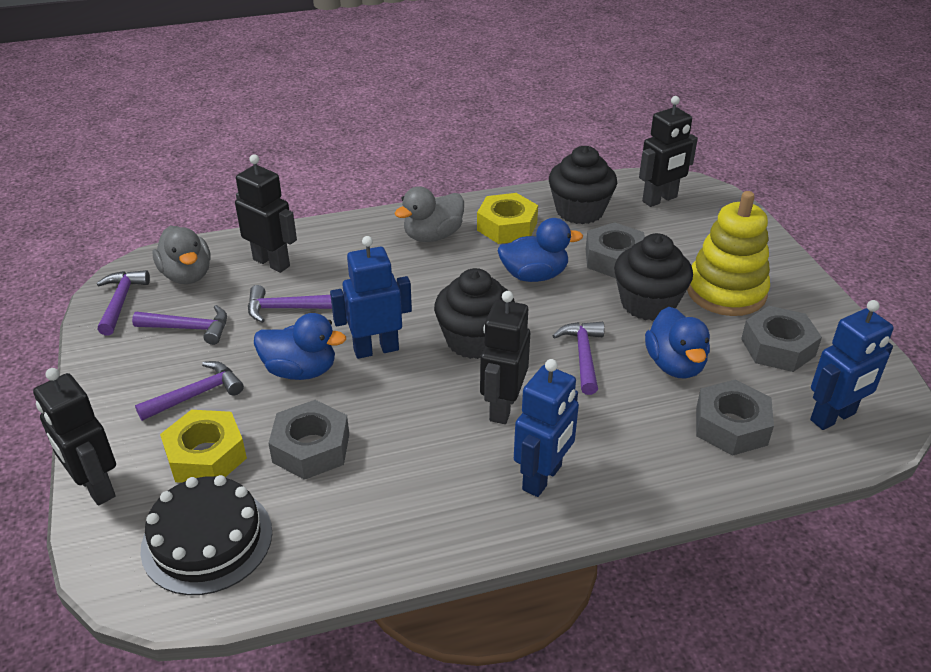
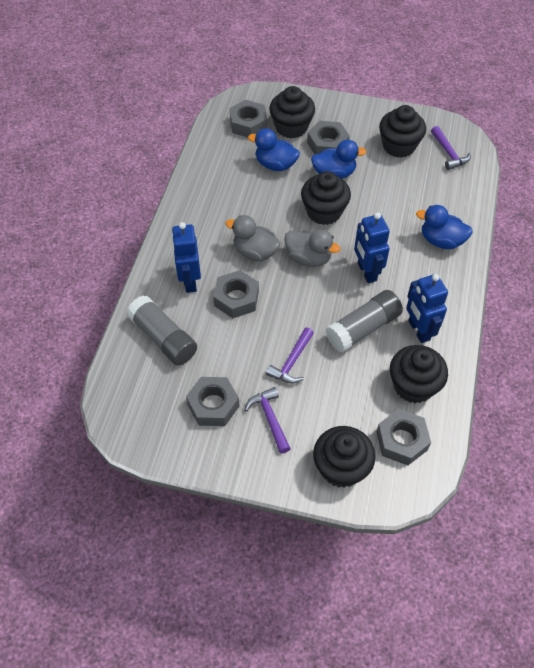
black cake: 1 -> 0
black cupcake: 3 -> 5
black robot: 4 -> 0
grey glue stick: 0 -> 2
grey nut: 4 -> 5
purple hammer: 5 -> 3
yellow nut: 2 -> 0
yellow stacking toy: 1 -> 0

